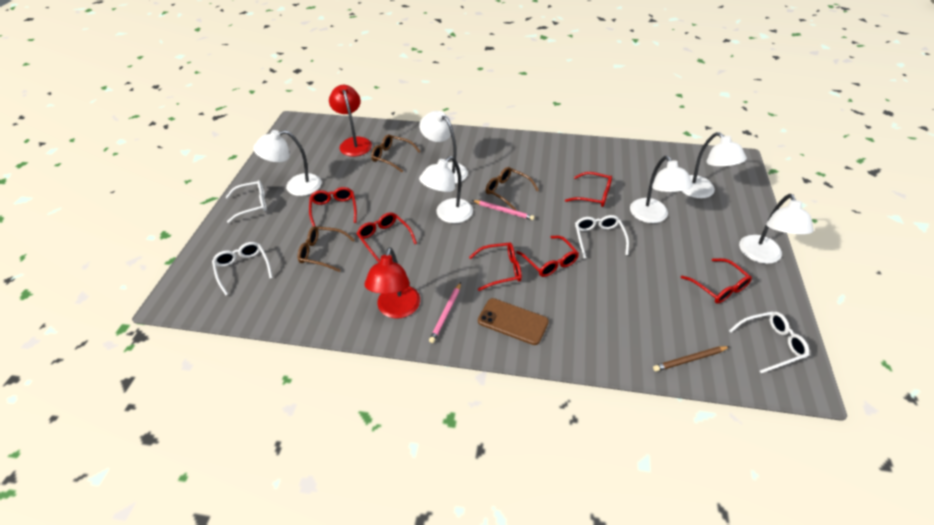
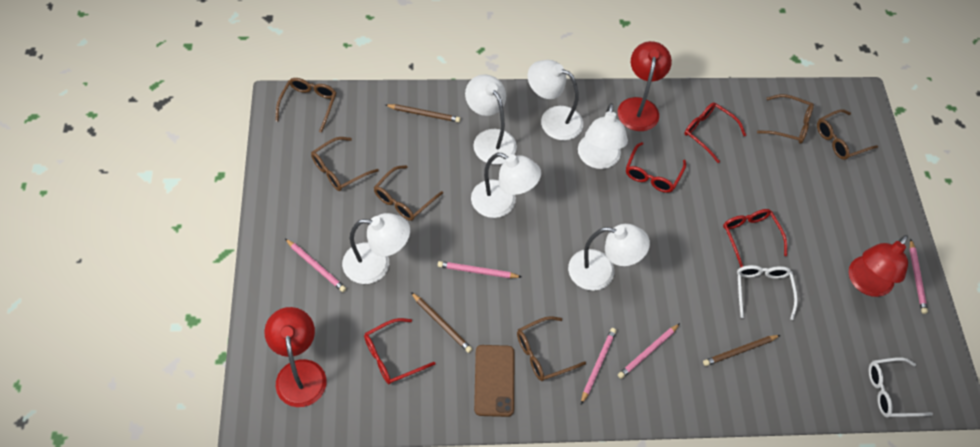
brown glasses: 3 -> 6
brown pencil: 1 -> 3
pink pencil: 2 -> 5
red glasses: 6 -> 4
red lamp: 2 -> 3
white glasses: 4 -> 2

